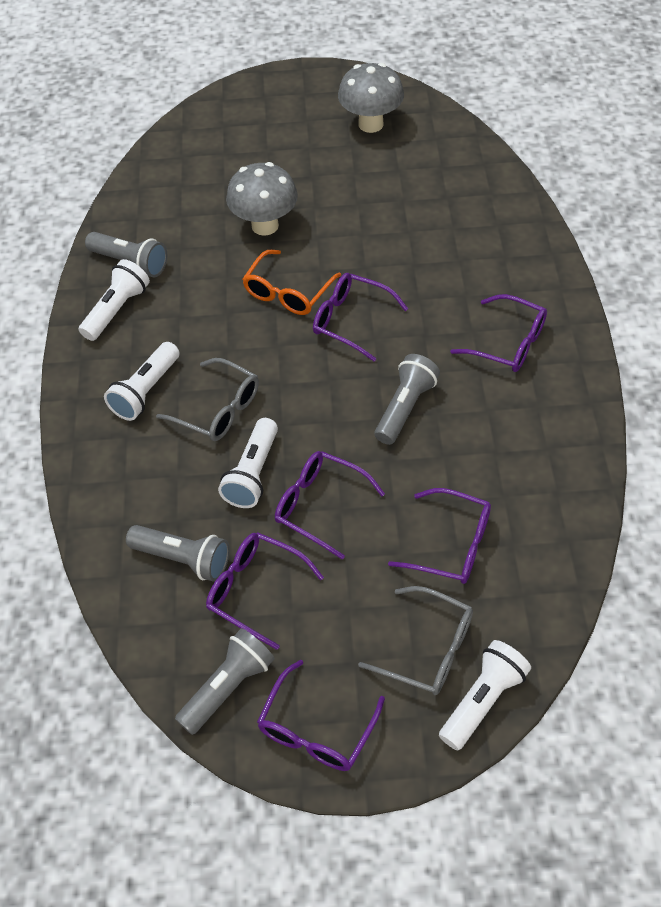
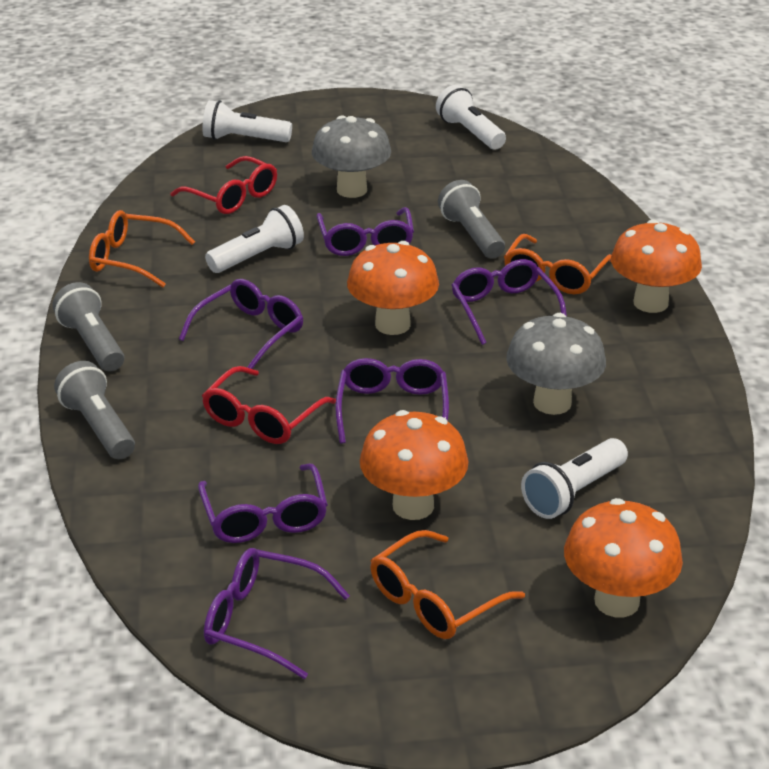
grey flashlight: 4 -> 3
grey glasses: 2 -> 0
orange glasses: 1 -> 3
orange mushroom: 0 -> 4
red glasses: 0 -> 2

